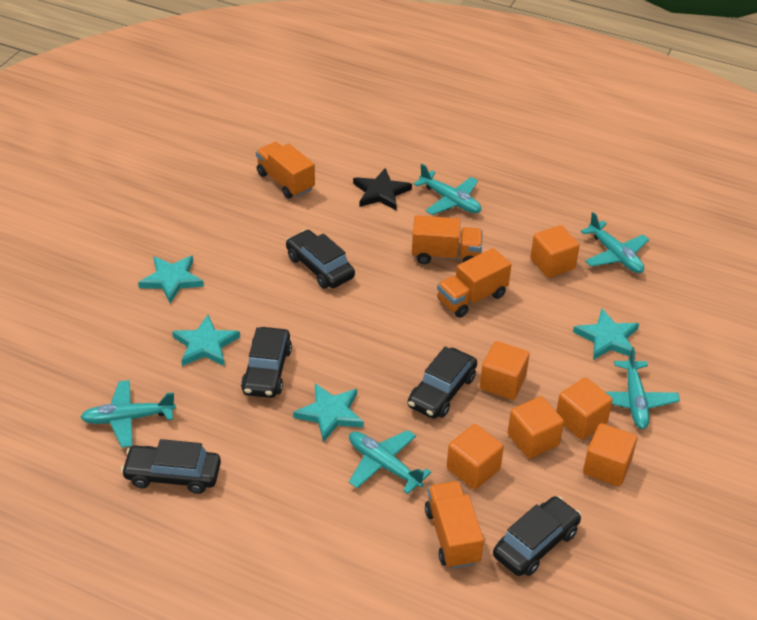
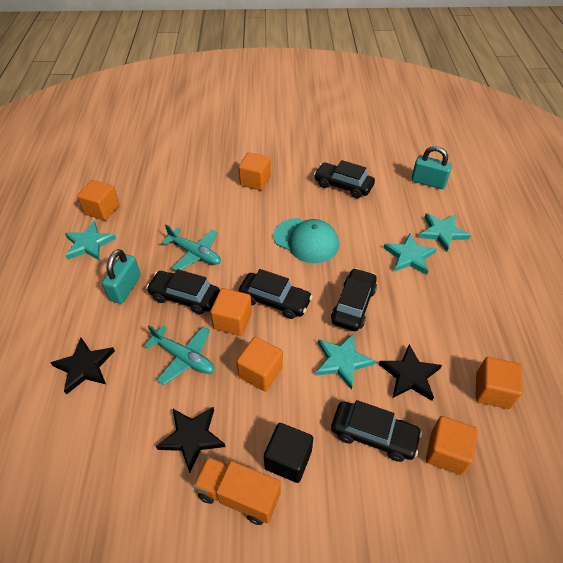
black cube: 0 -> 1
black star: 1 -> 3
orange truck: 4 -> 1
turquoise cap: 0 -> 1
turquoise padlock: 0 -> 2
turquoise plane: 5 -> 2

